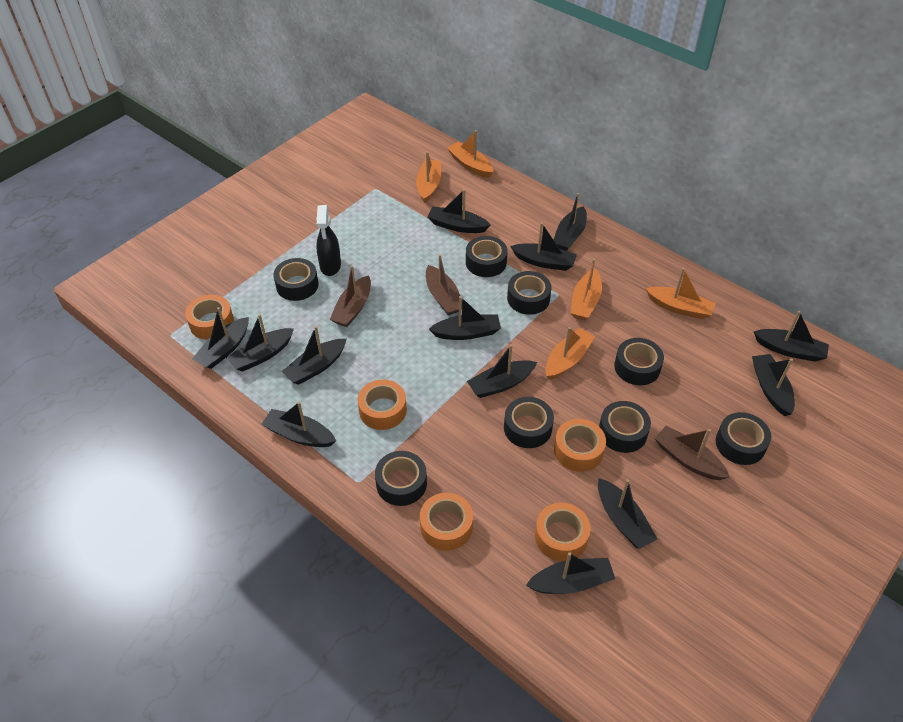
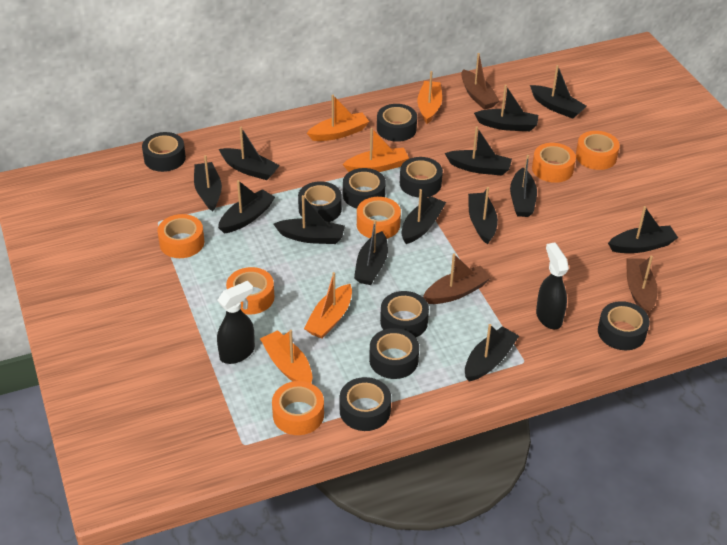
black spray bottle: 1 -> 2
black tape: 8 -> 9
orange tape: 5 -> 6

